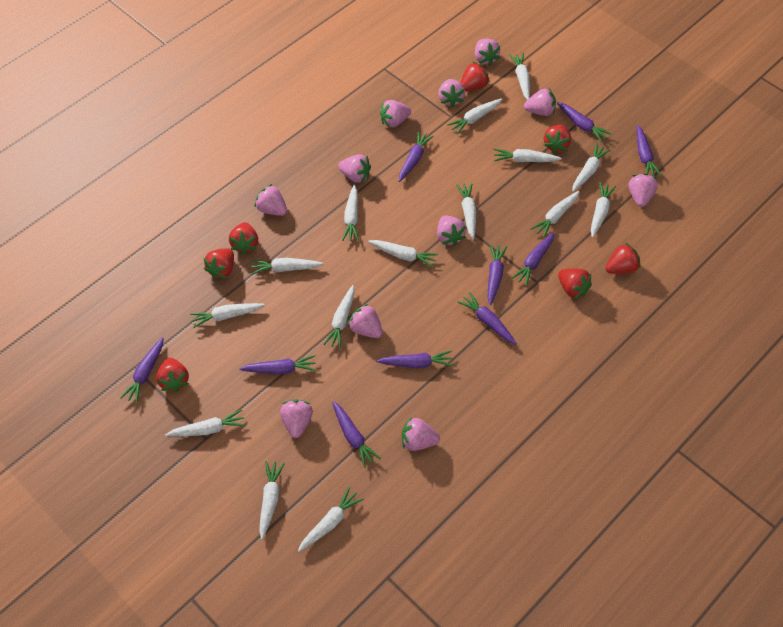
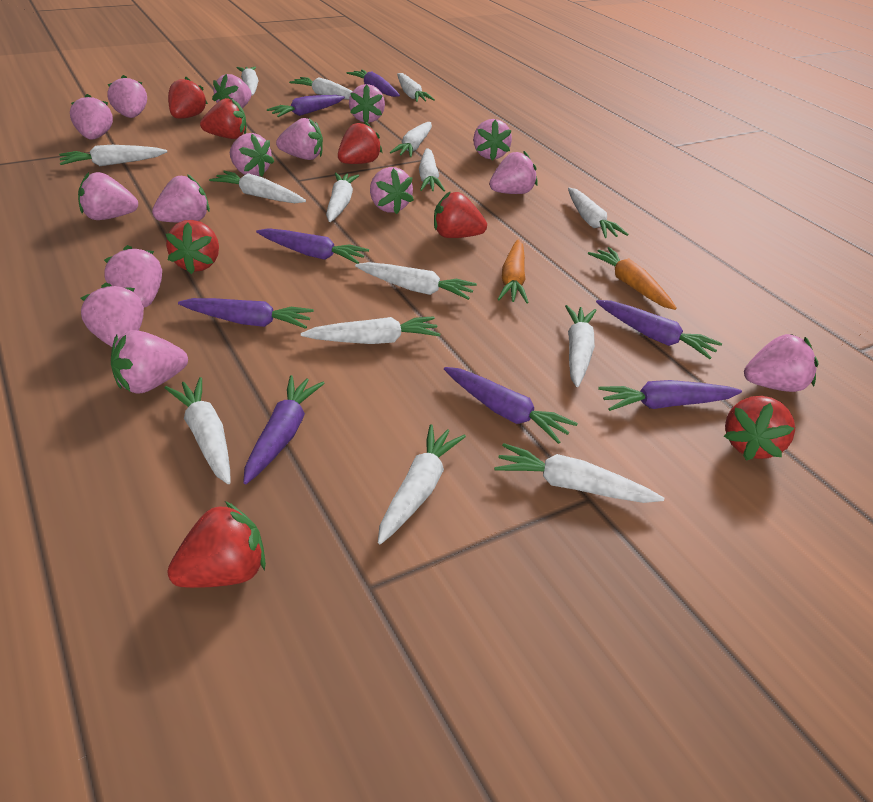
orange carrot: 0 -> 2
pink strawberry: 11 -> 15
purple carrot: 10 -> 8

